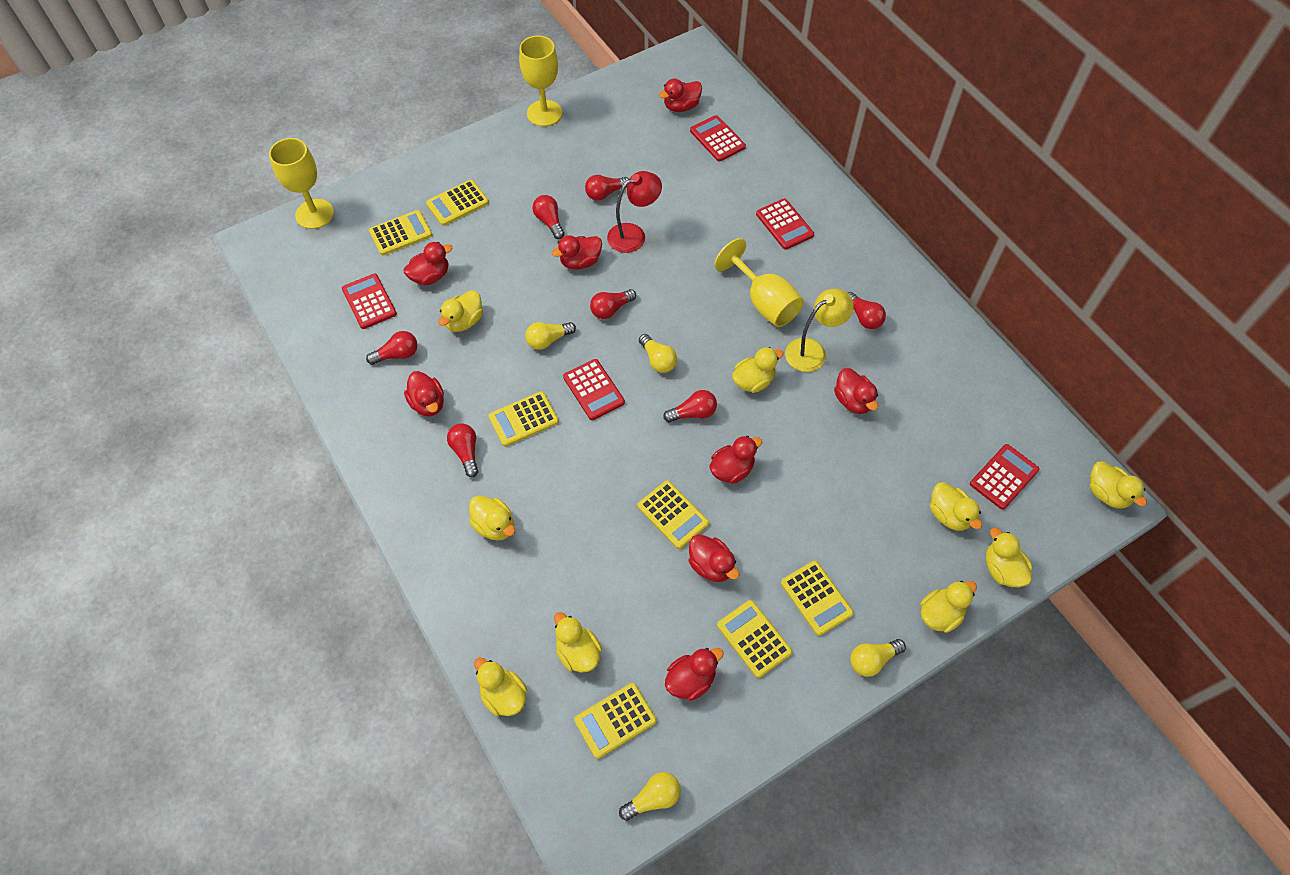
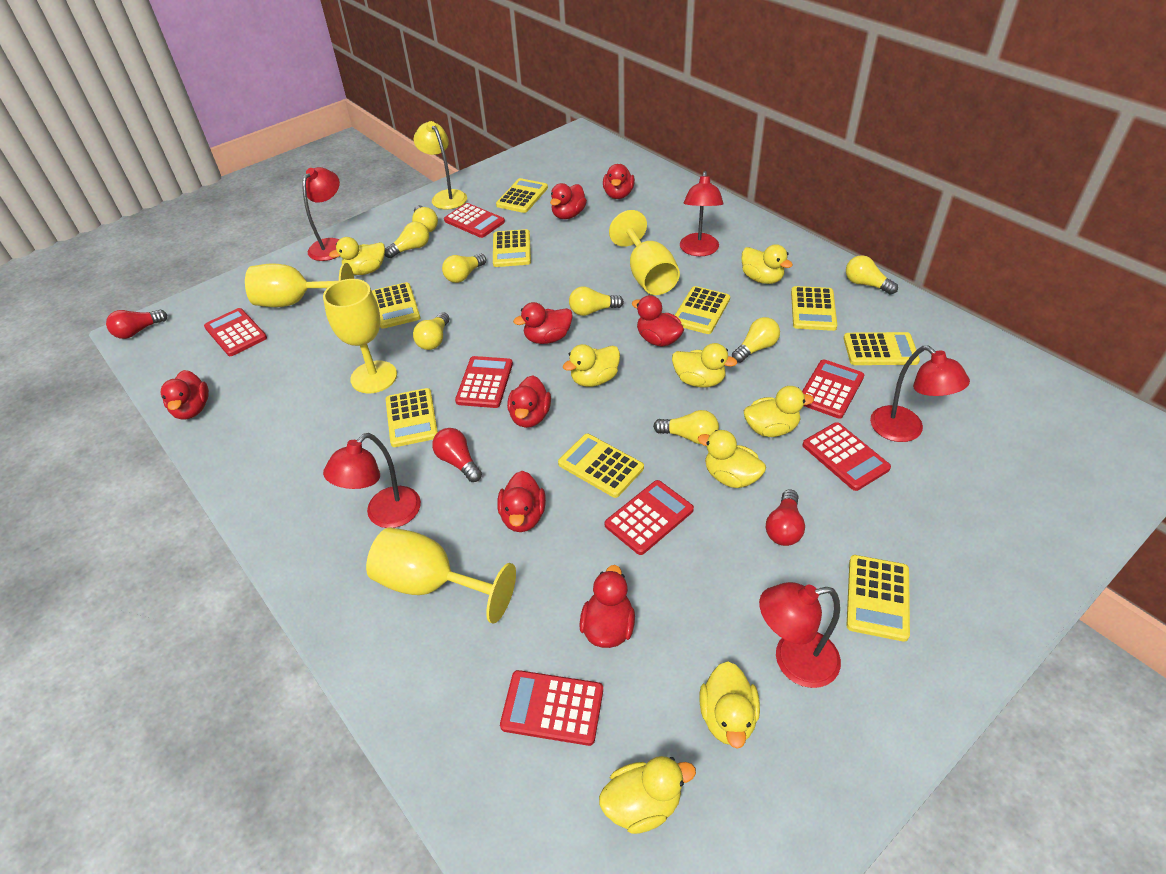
red calculator: 5 -> 7
red lamp: 1 -> 5
red light bulb: 7 -> 3
yellow calculator: 7 -> 9
yellow duck: 9 -> 8
yellow goblet: 3 -> 4
yellow light bulb: 4 -> 8

